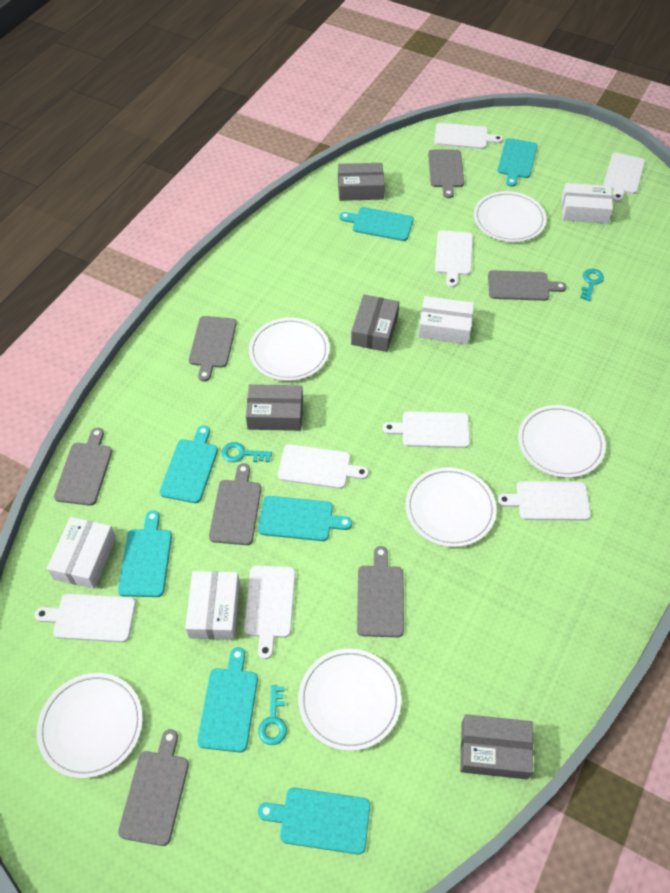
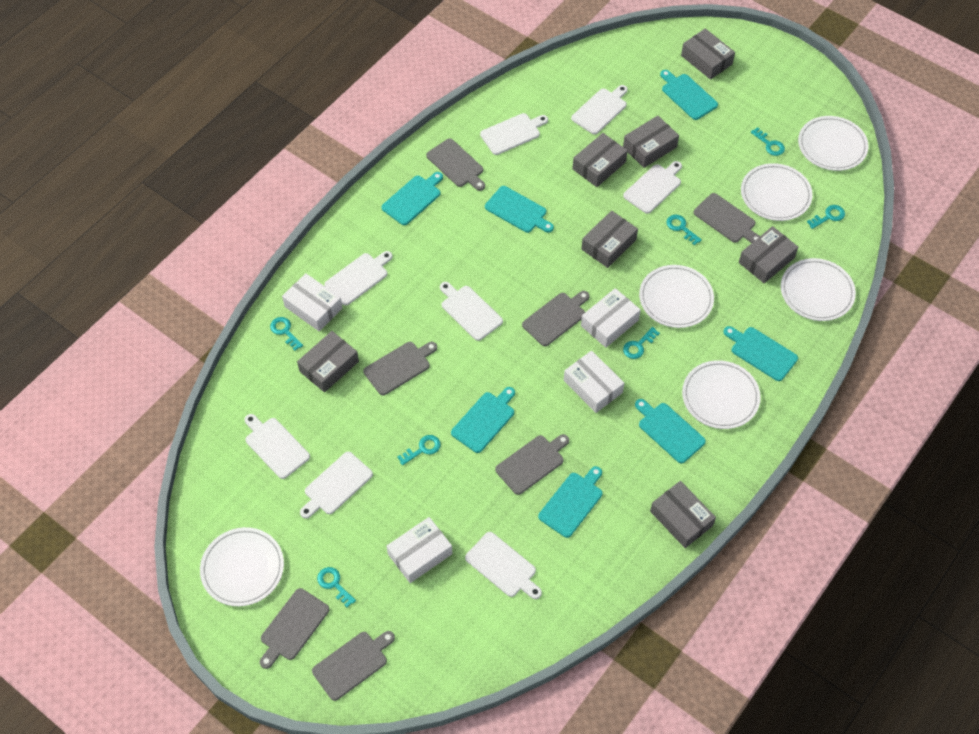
grey box: 4 -> 7
turquoise key: 3 -> 7

